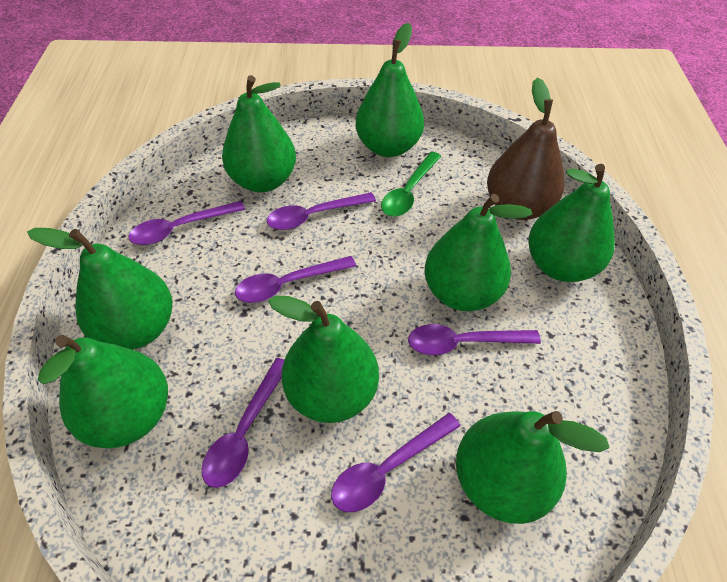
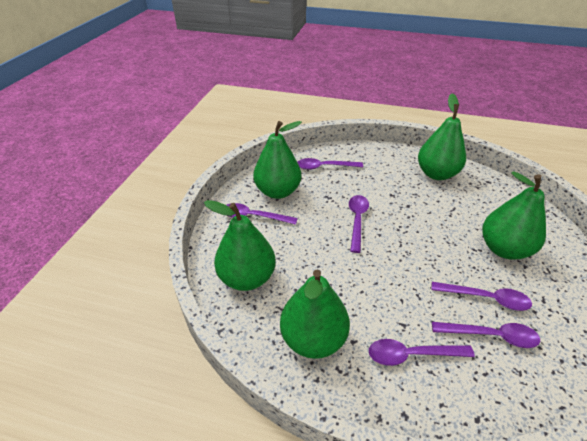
brown pear: 1 -> 0
green pear: 8 -> 5
green spoon: 1 -> 0

